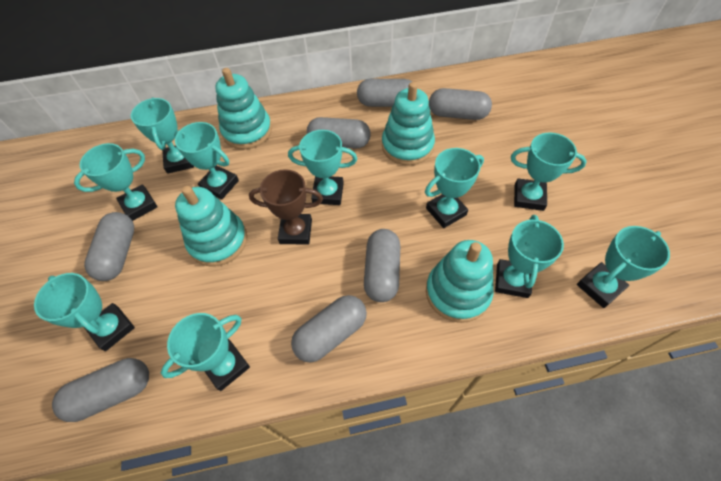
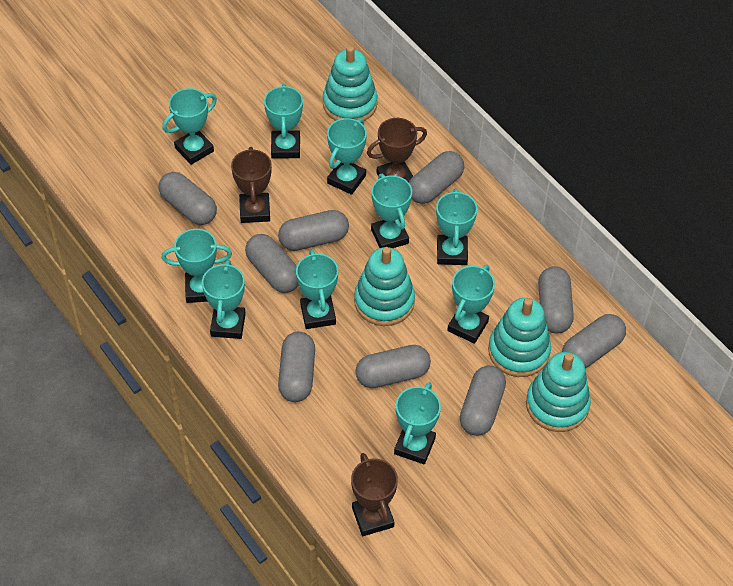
brown trophy: 1 -> 3
grey capsule: 7 -> 9

